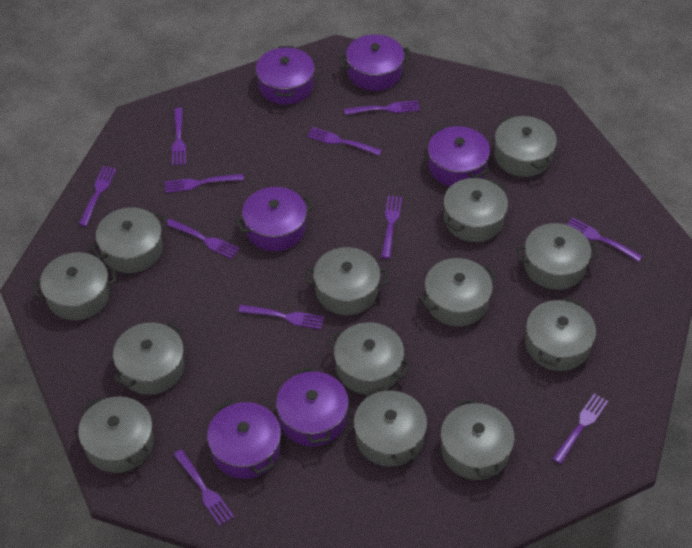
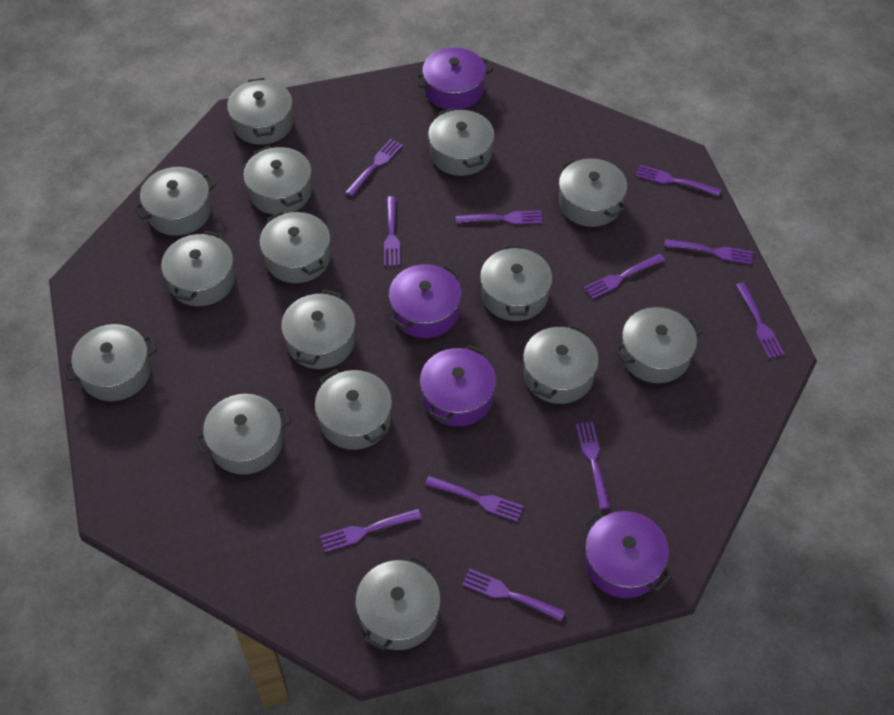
grey pot: 13 -> 15
purple pot: 6 -> 4

